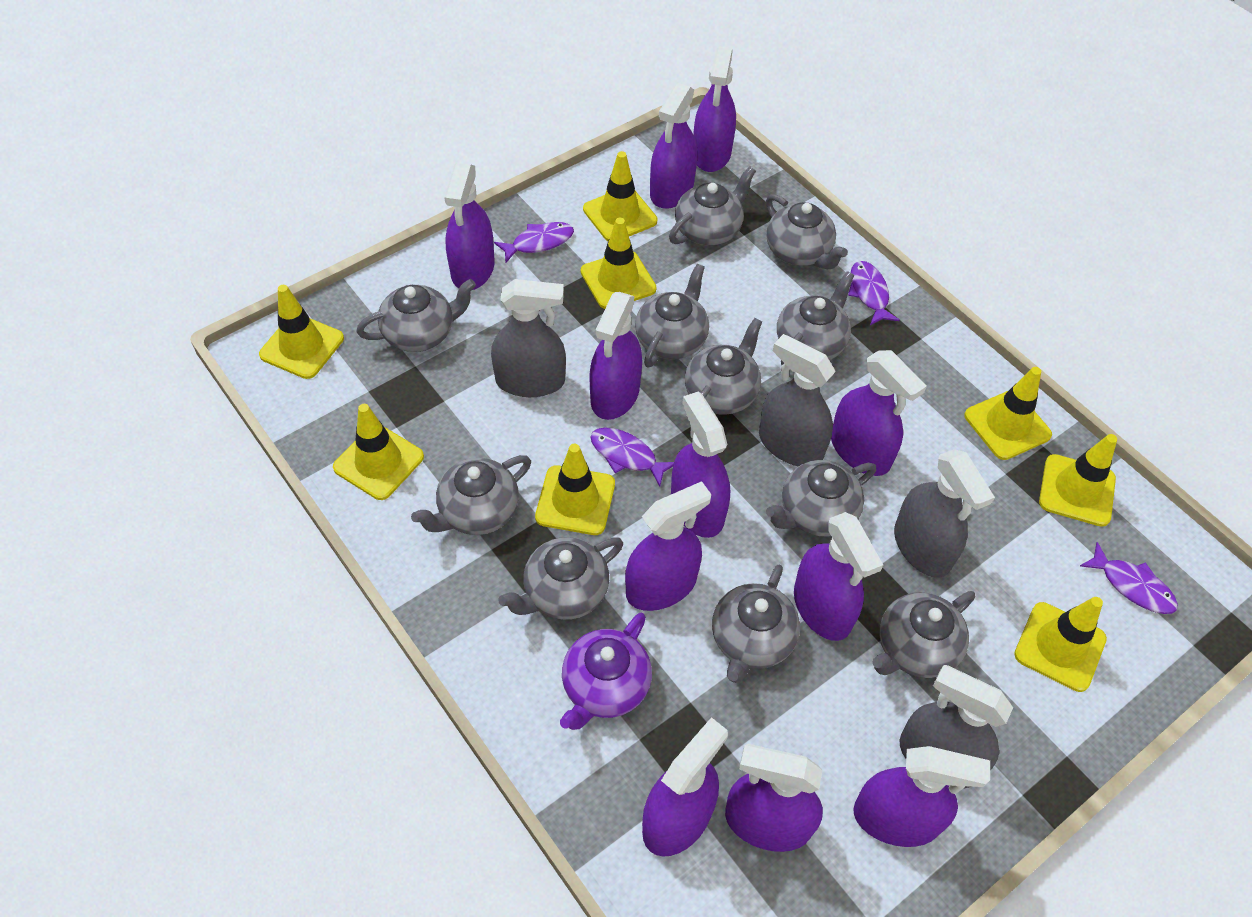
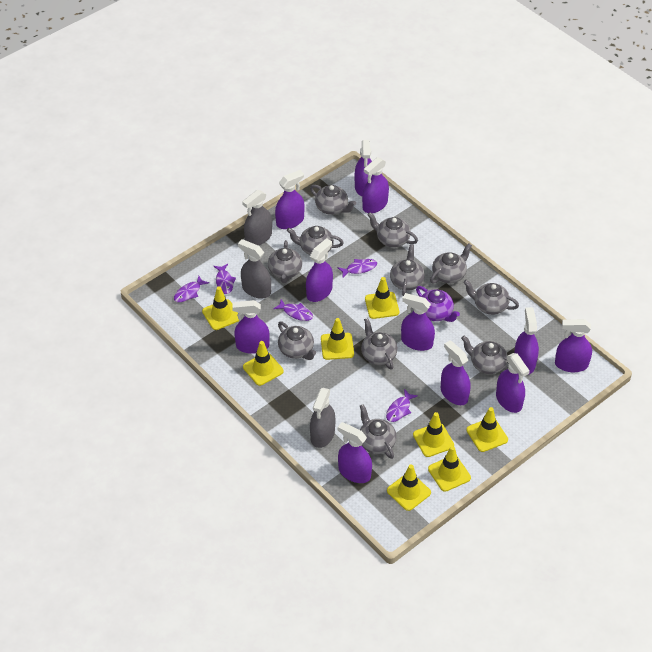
grey spray bottle: 4 -> 3
purple fish: 4 -> 5

